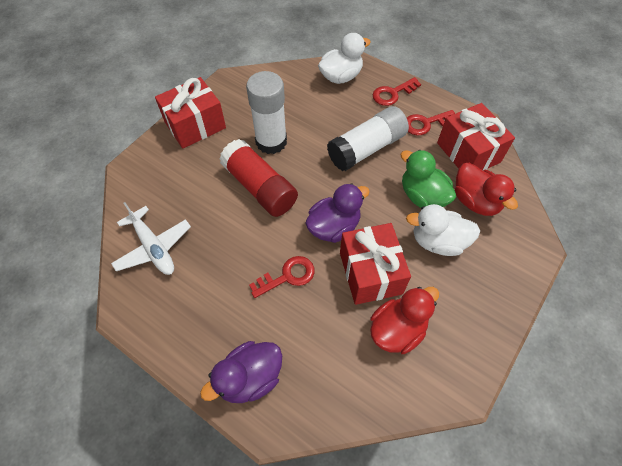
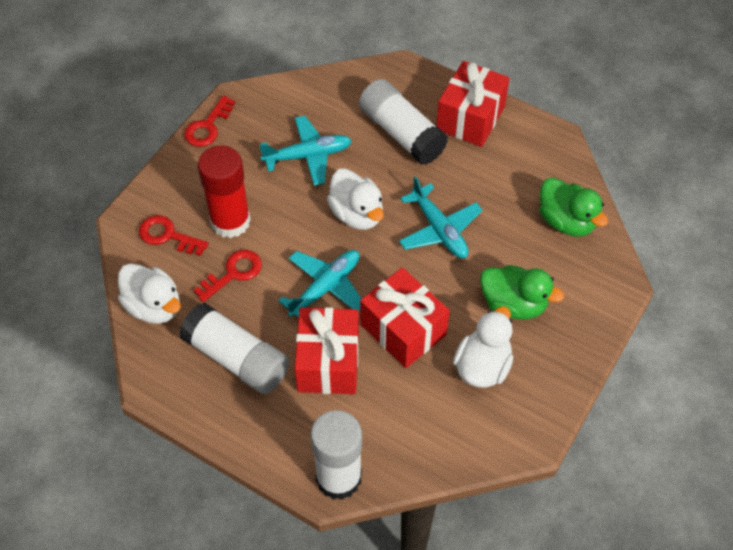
green duck: 1 -> 2
purple duck: 2 -> 0
red duck: 2 -> 0
turquoise plane: 0 -> 3
white duck: 2 -> 3
white glue stick: 2 -> 3
white plane: 1 -> 0

